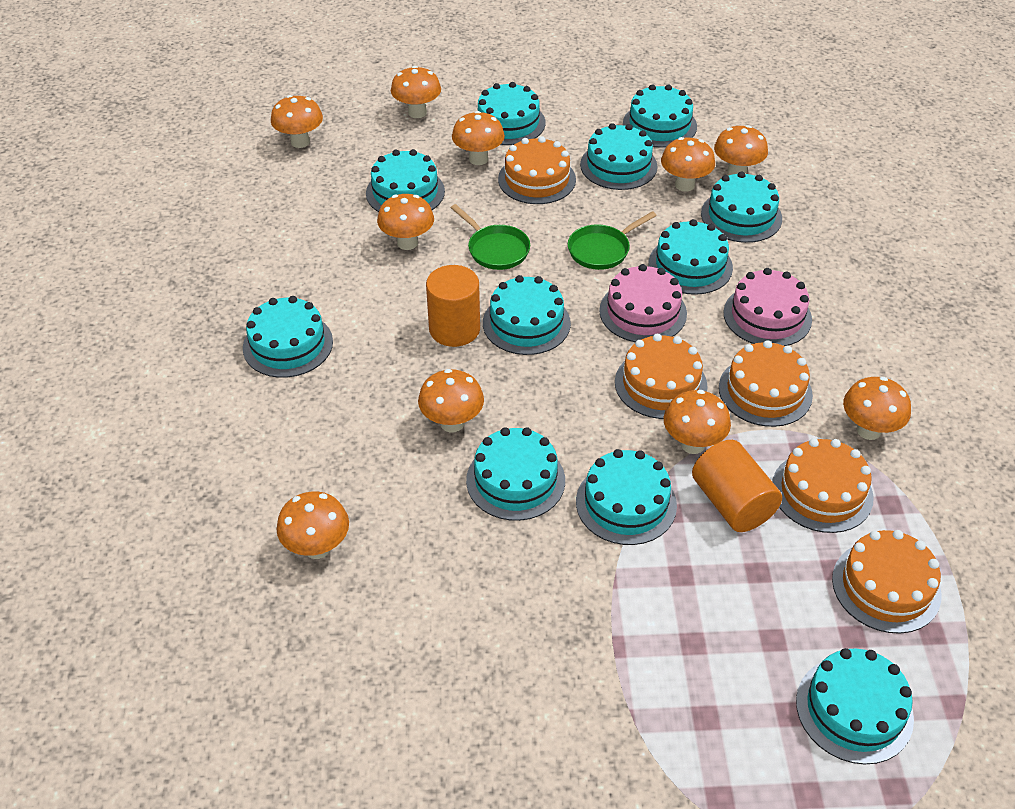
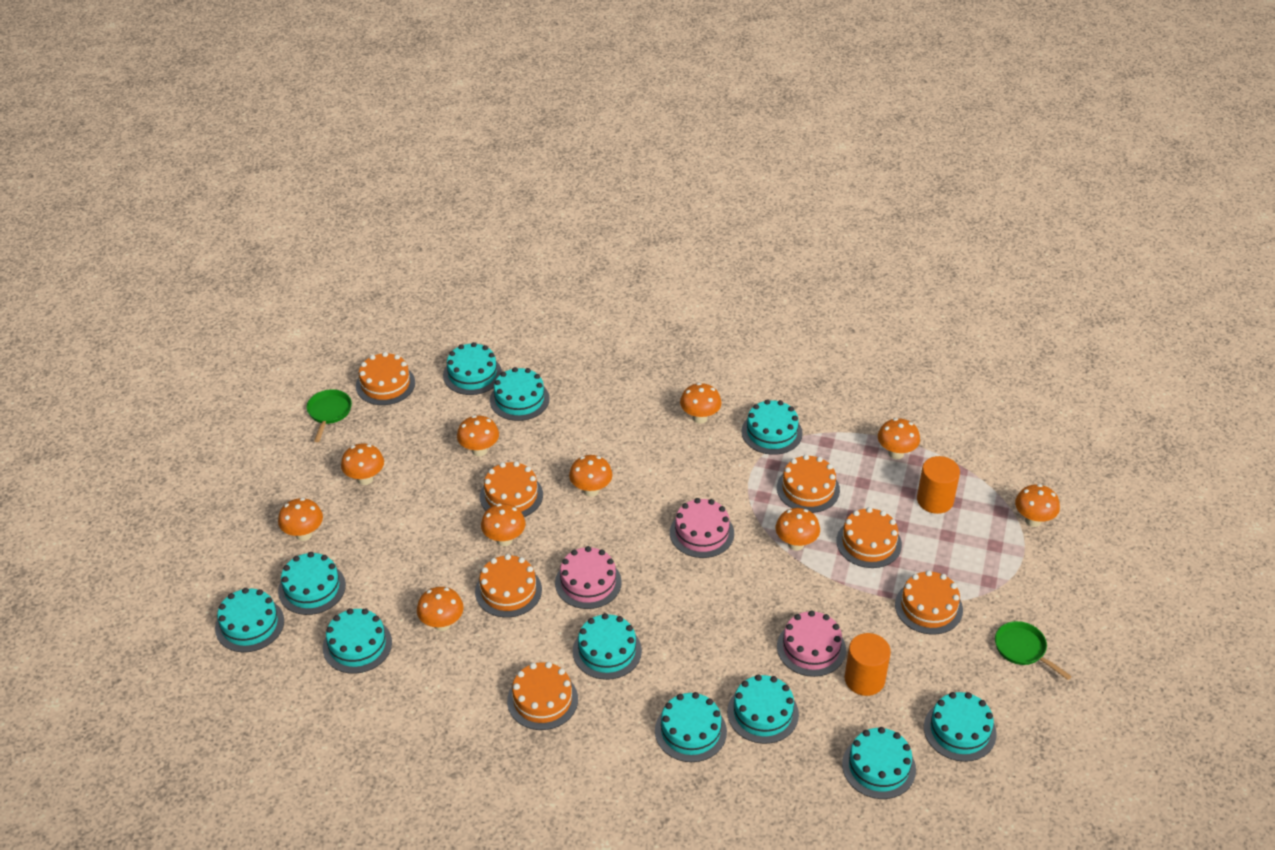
orange cake: 5 -> 7
pink cake: 2 -> 3

